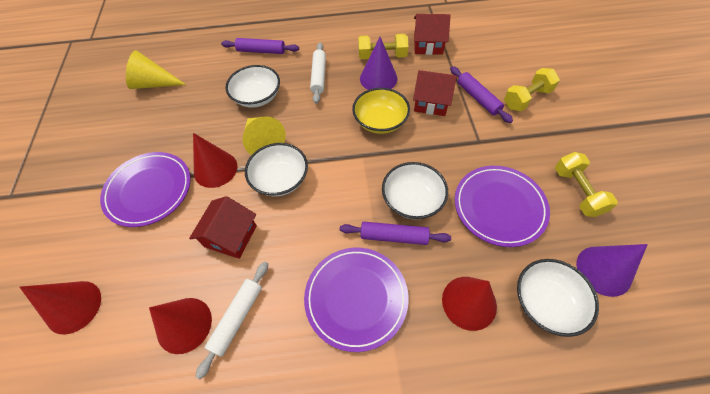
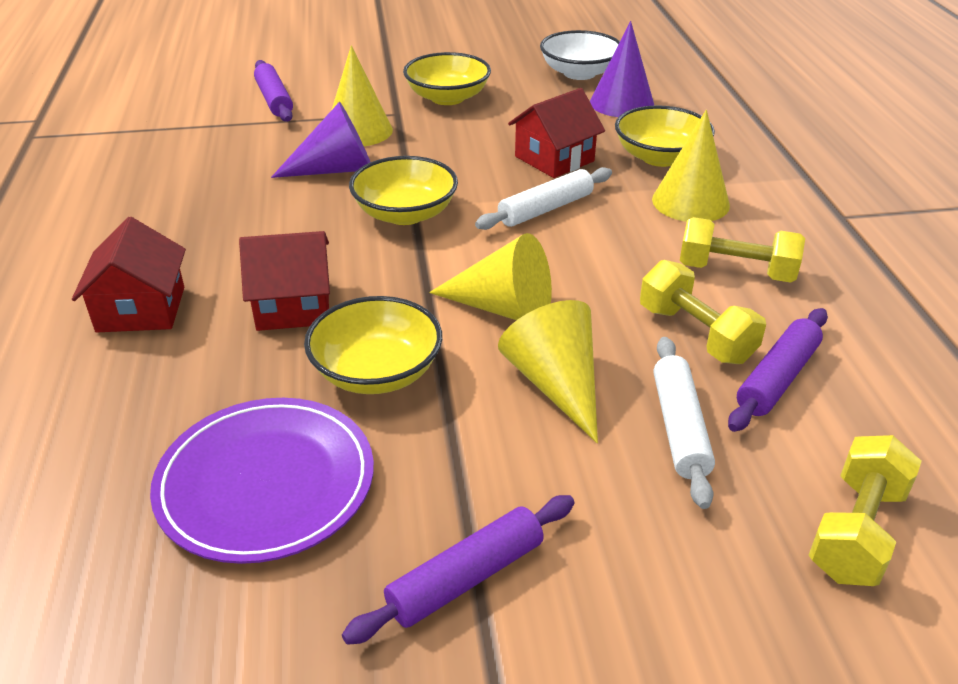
purple plate: 3 -> 1
red cone: 4 -> 0
white bowl: 4 -> 1
yellow bowl: 1 -> 4
yellow cone: 2 -> 4

